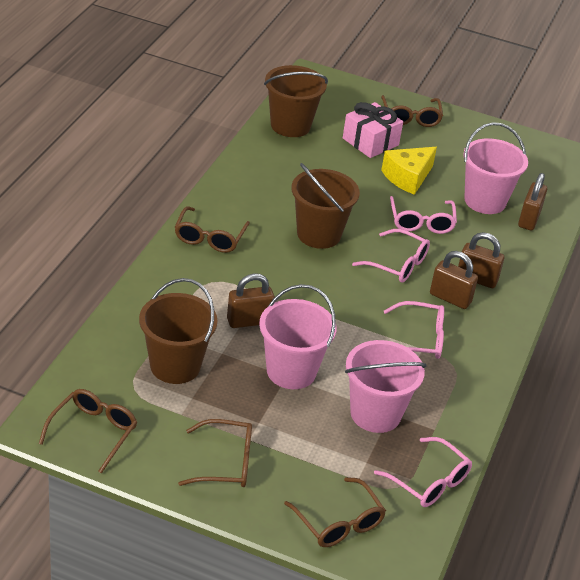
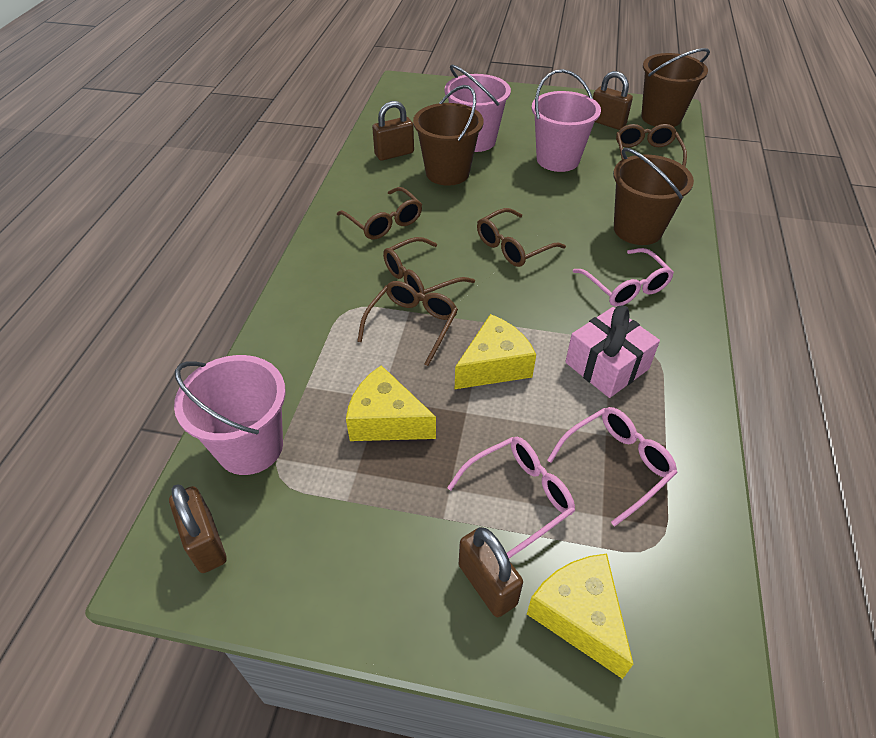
pink glasses: 4 -> 3
yellow cheese: 1 -> 3

